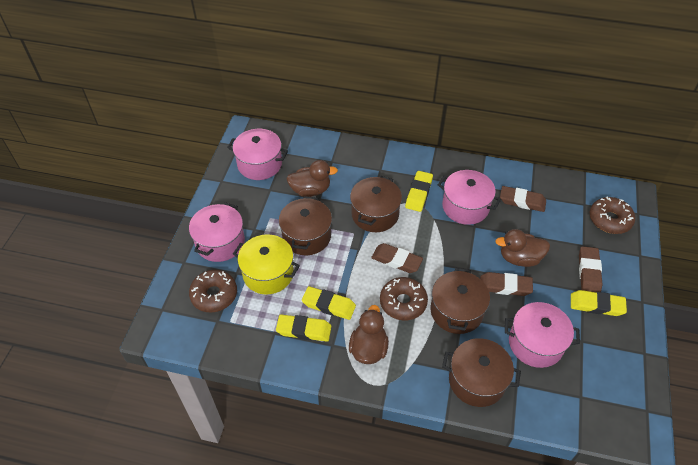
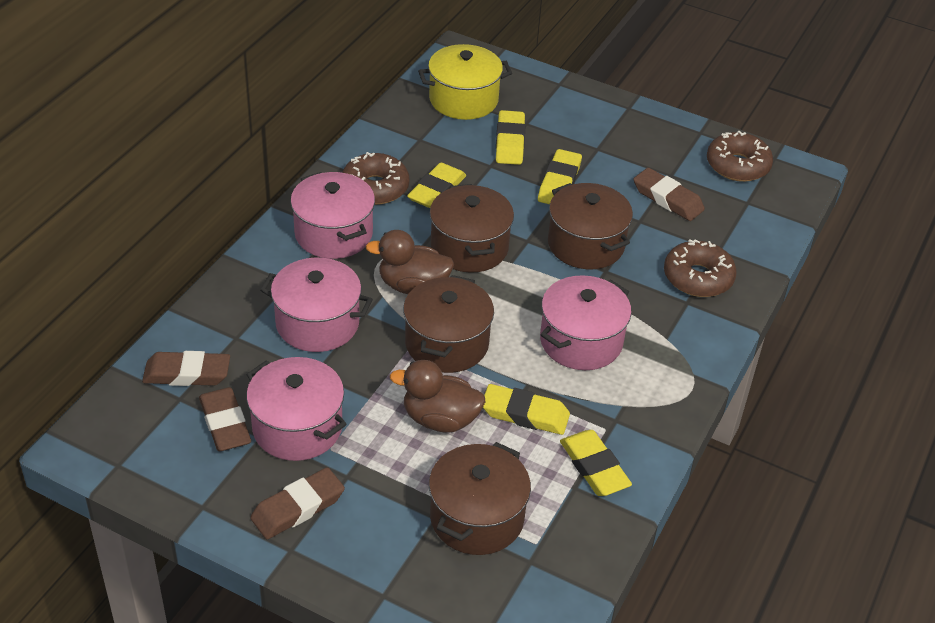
brown duck: 3 -> 2
yellow eraser: 4 -> 5

